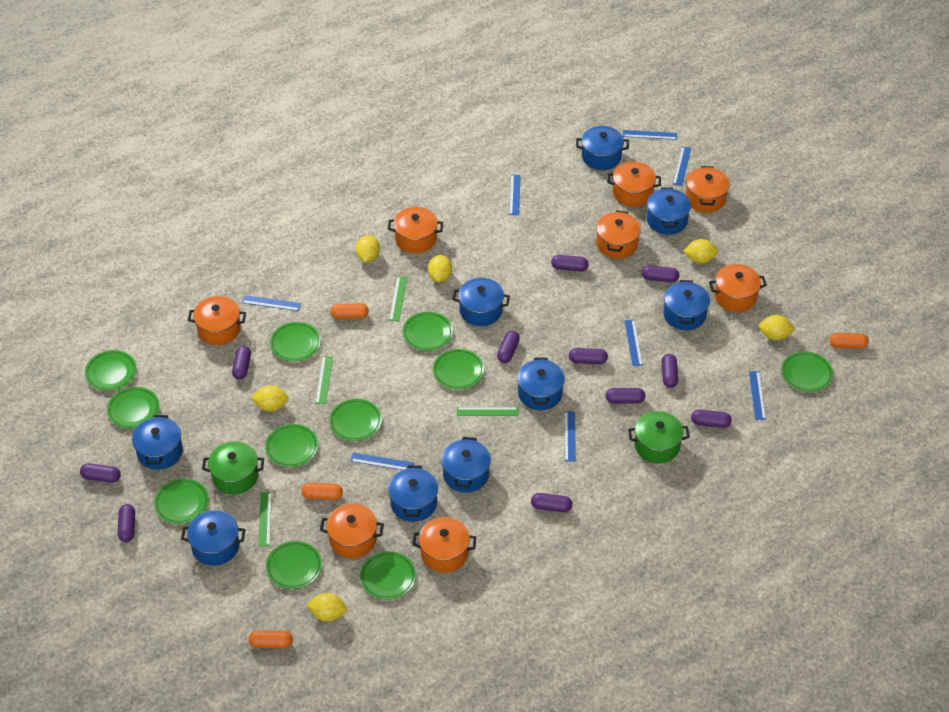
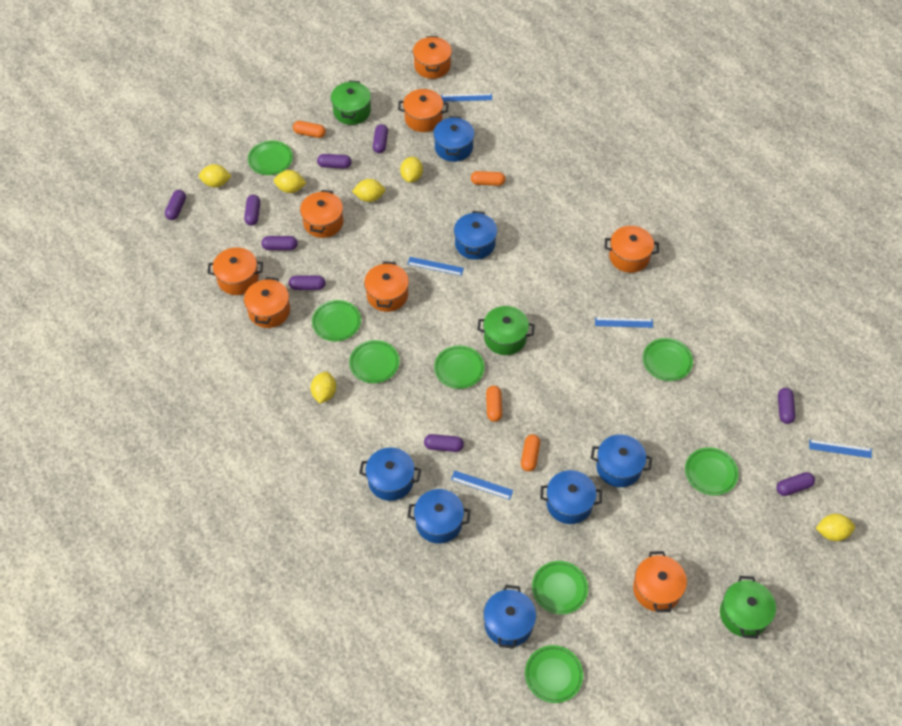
blue pot: 9 -> 7
blue ruler: 8 -> 5
green plate: 11 -> 8
green pot: 2 -> 3
green ruler: 4 -> 0
purple capsule: 11 -> 9

